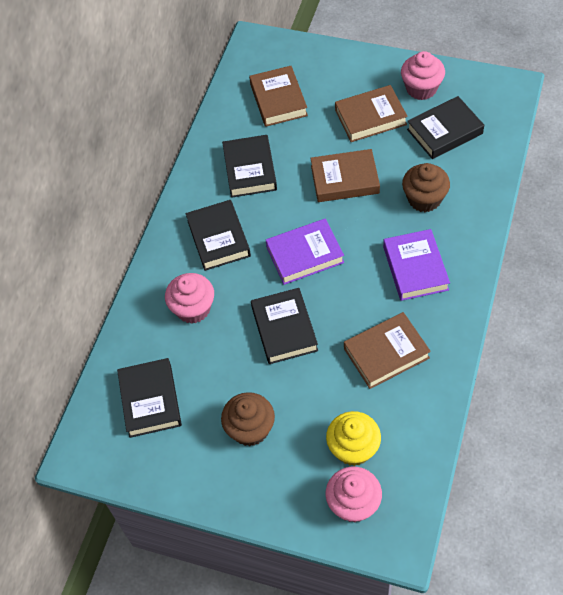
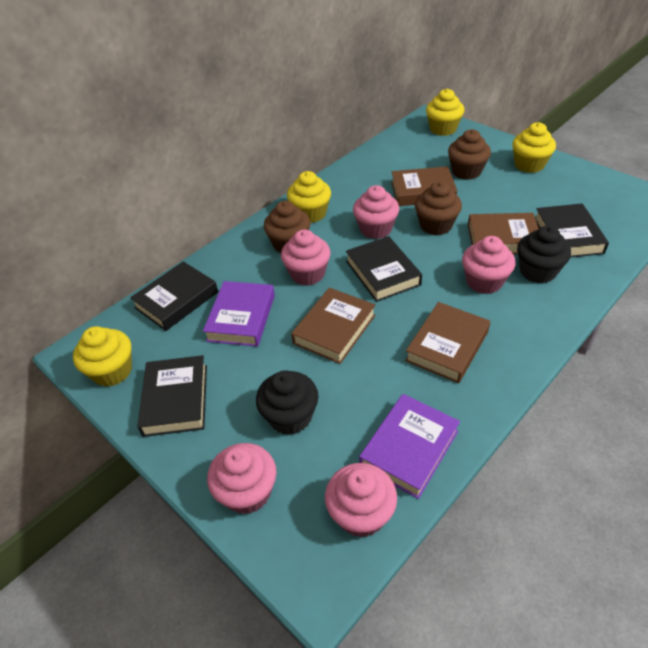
black book: 5 -> 4
black cupcake: 0 -> 2
brown cupcake: 2 -> 3
pink cupcake: 3 -> 5
yellow cupcake: 1 -> 4

